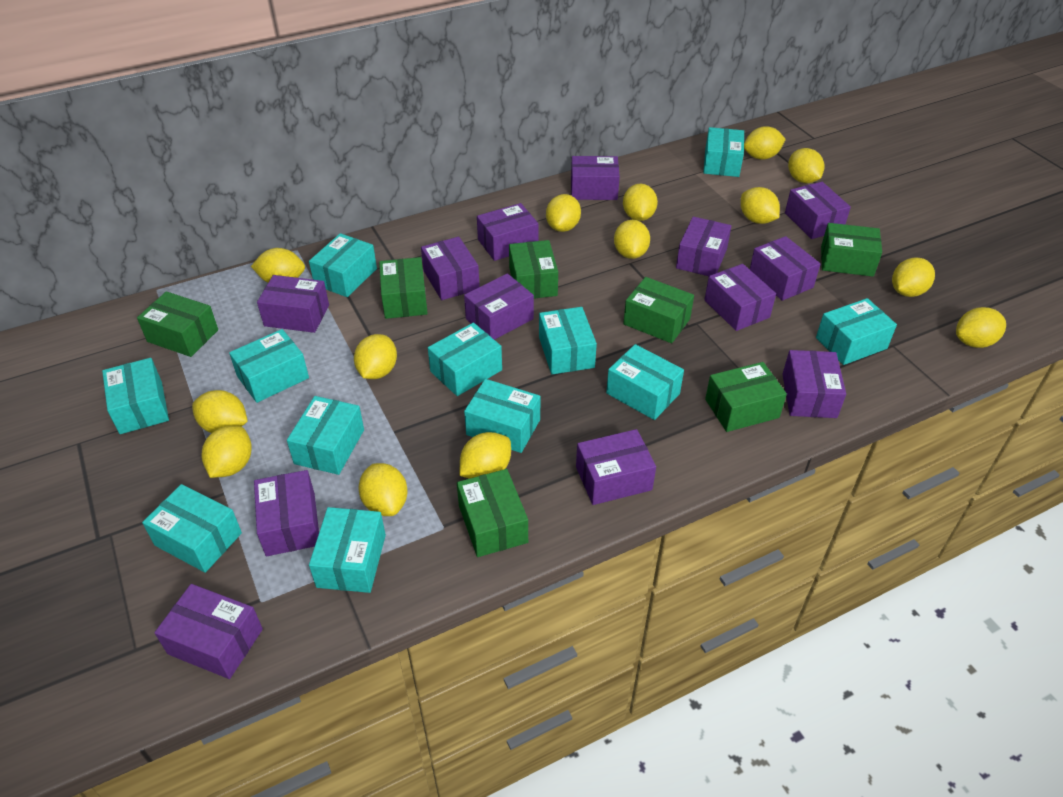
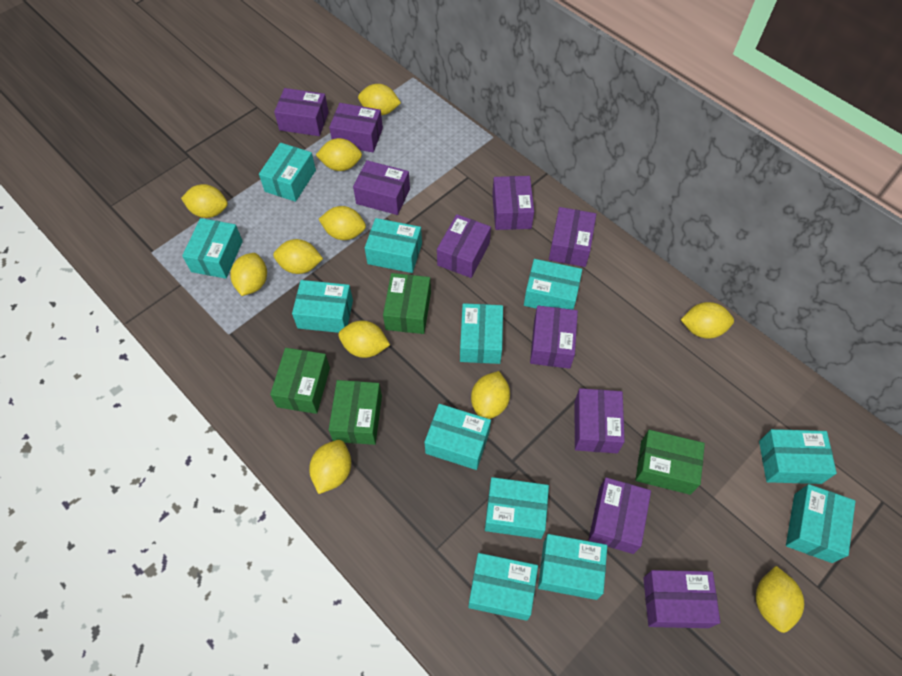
green box: 7 -> 4
purple box: 13 -> 10
yellow lemon: 14 -> 11

